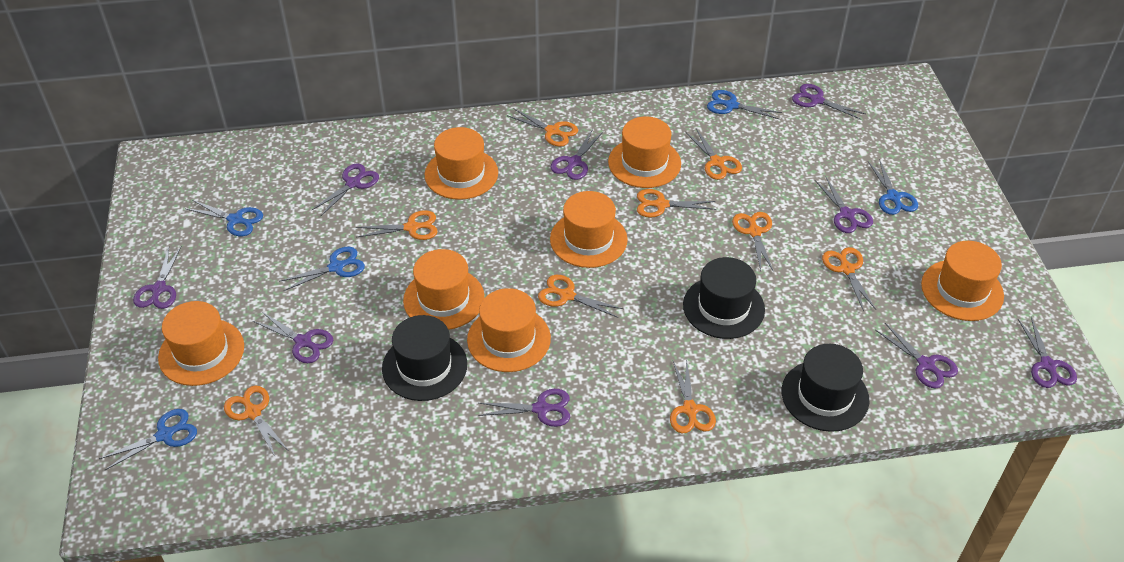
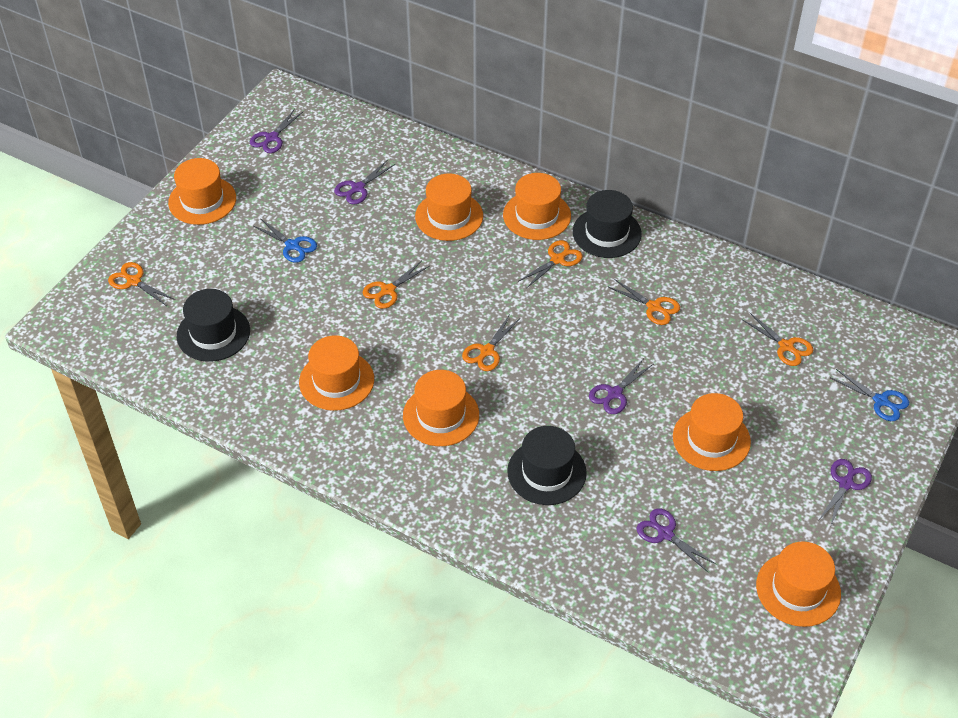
blue scissors: 5 -> 2
orange scissors: 9 -> 6
purple scissors: 9 -> 5

